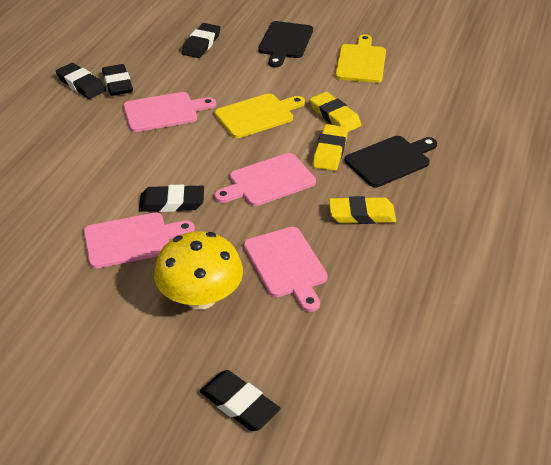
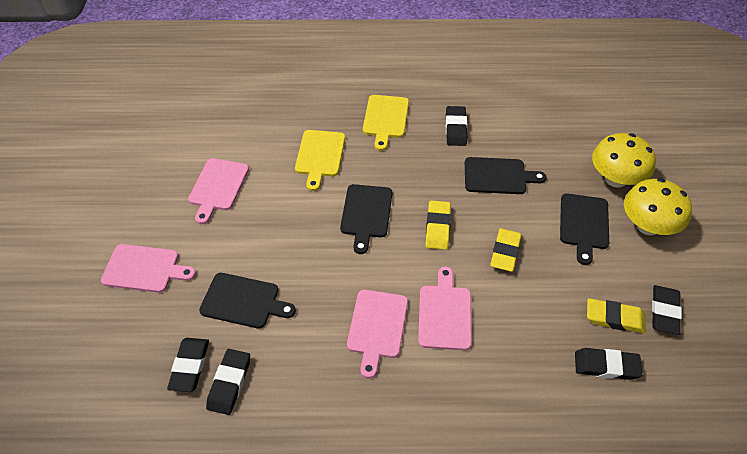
black cutting board: 2 -> 4
yellow mushroom: 1 -> 2

